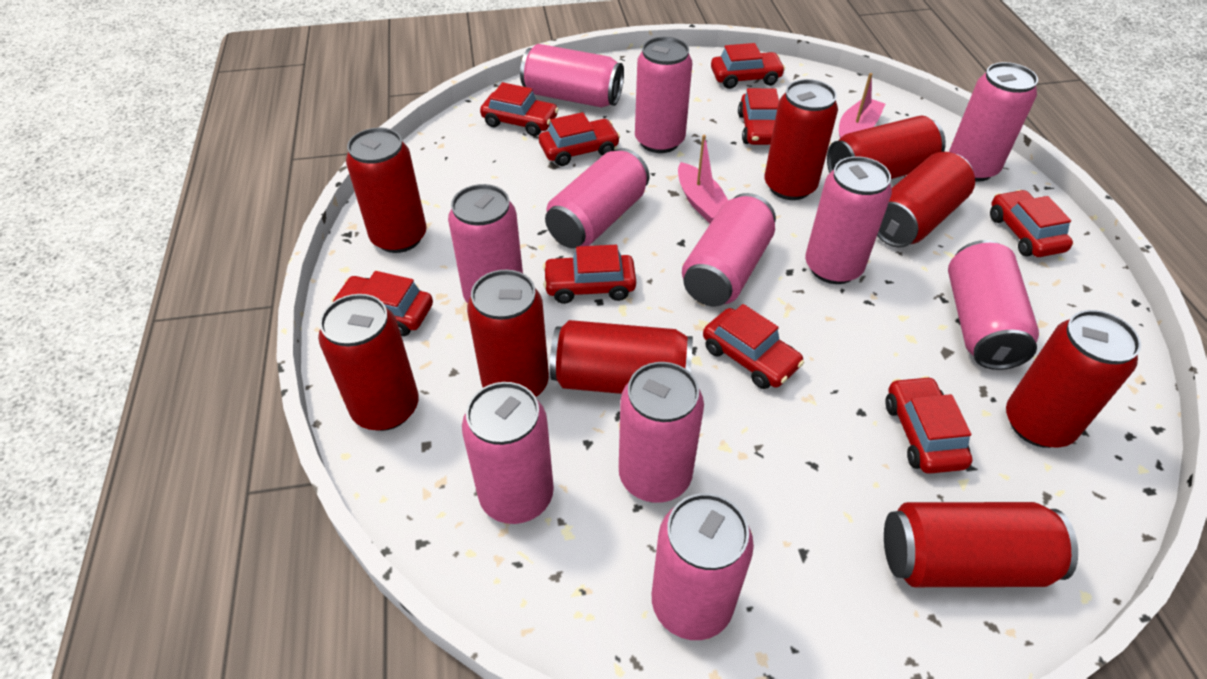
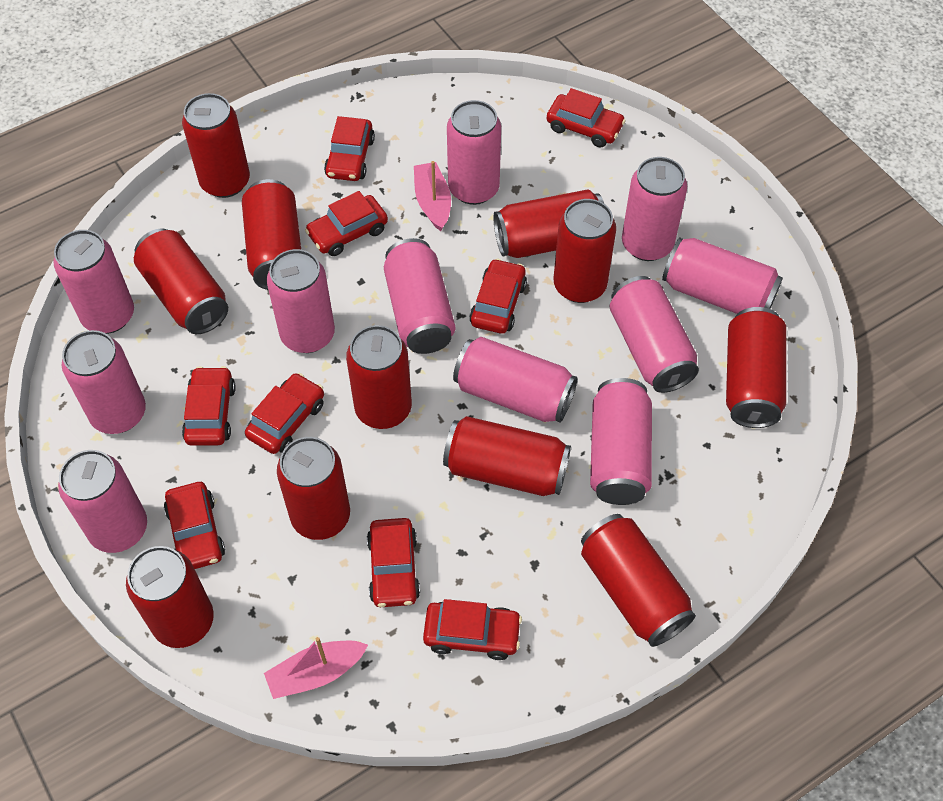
red can: 9 -> 11

